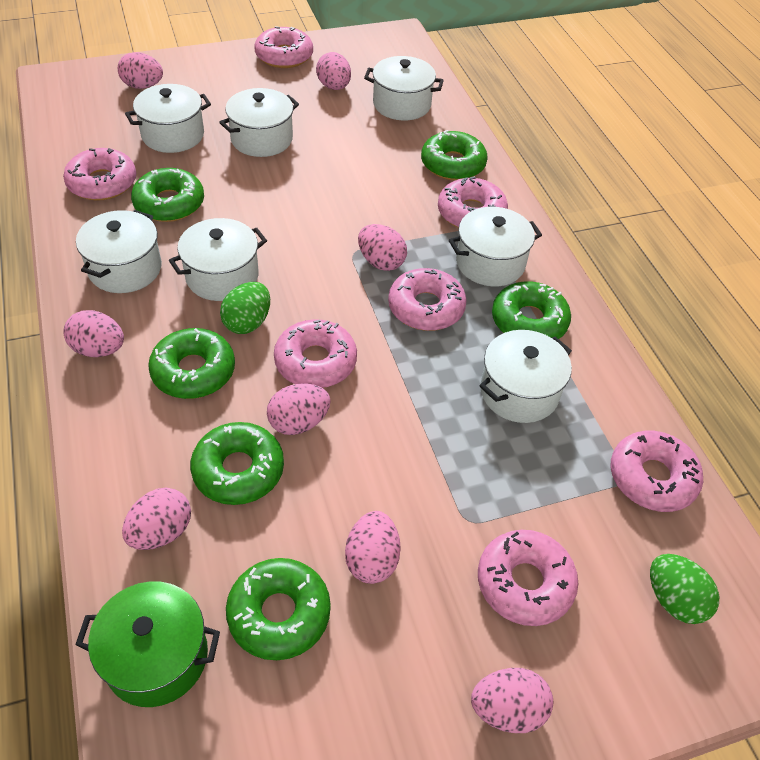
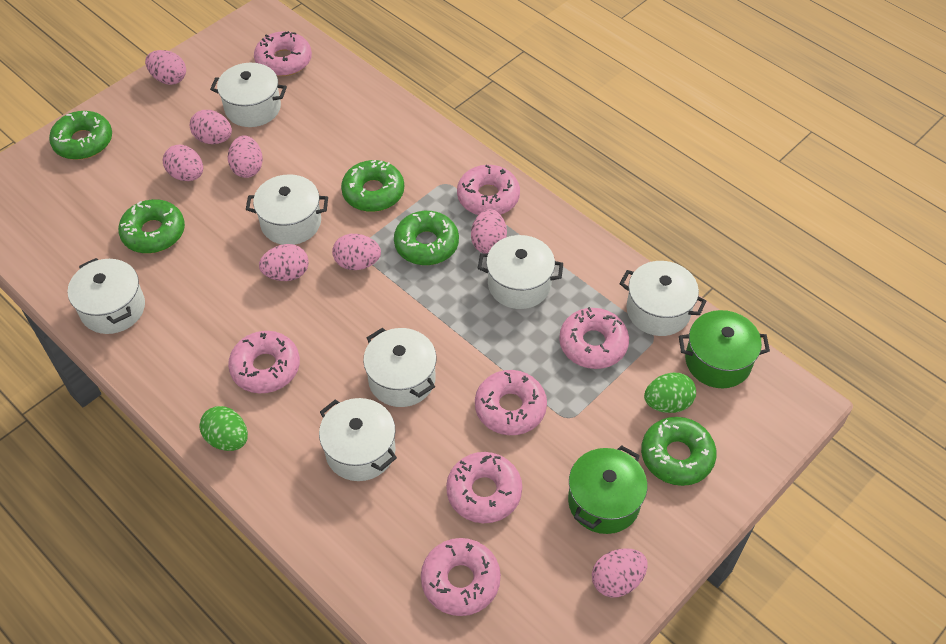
green donut: 6 -> 5
green pot: 1 -> 2

